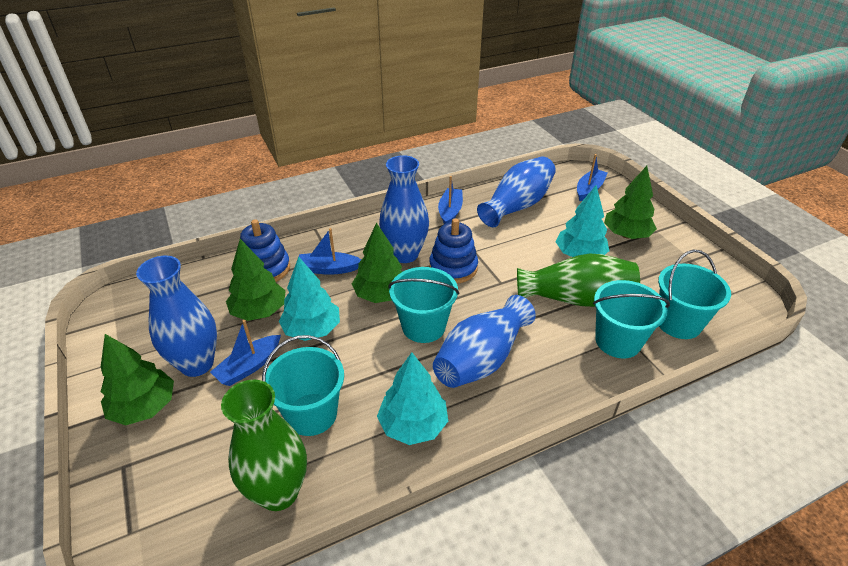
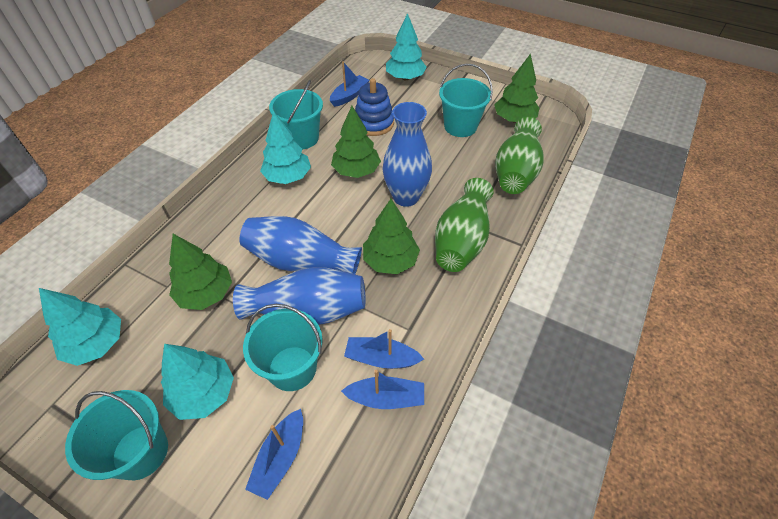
blue stacking toy: 2 -> 1
blue vase: 4 -> 3
turquoise tree: 3 -> 4

